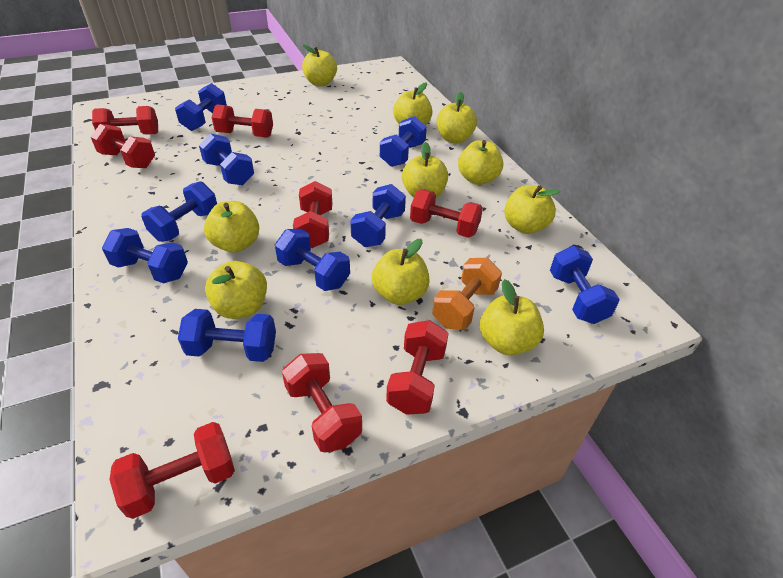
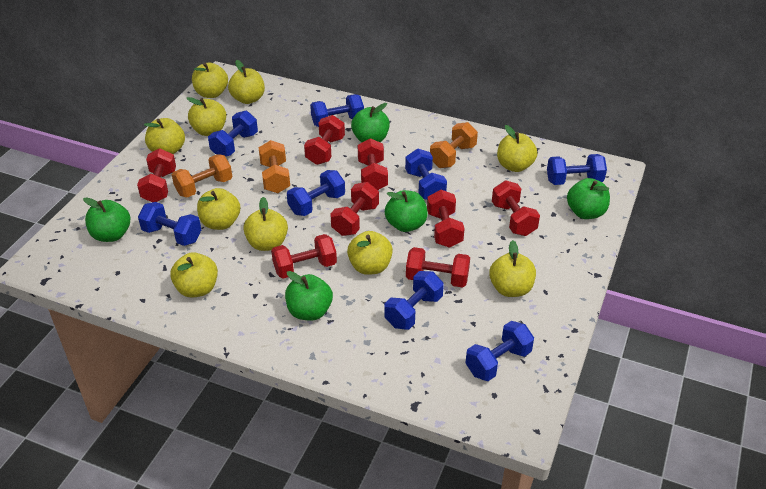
blue dumbbell: 9 -> 8
green apple: 0 -> 5
orange dumbbell: 1 -> 3

